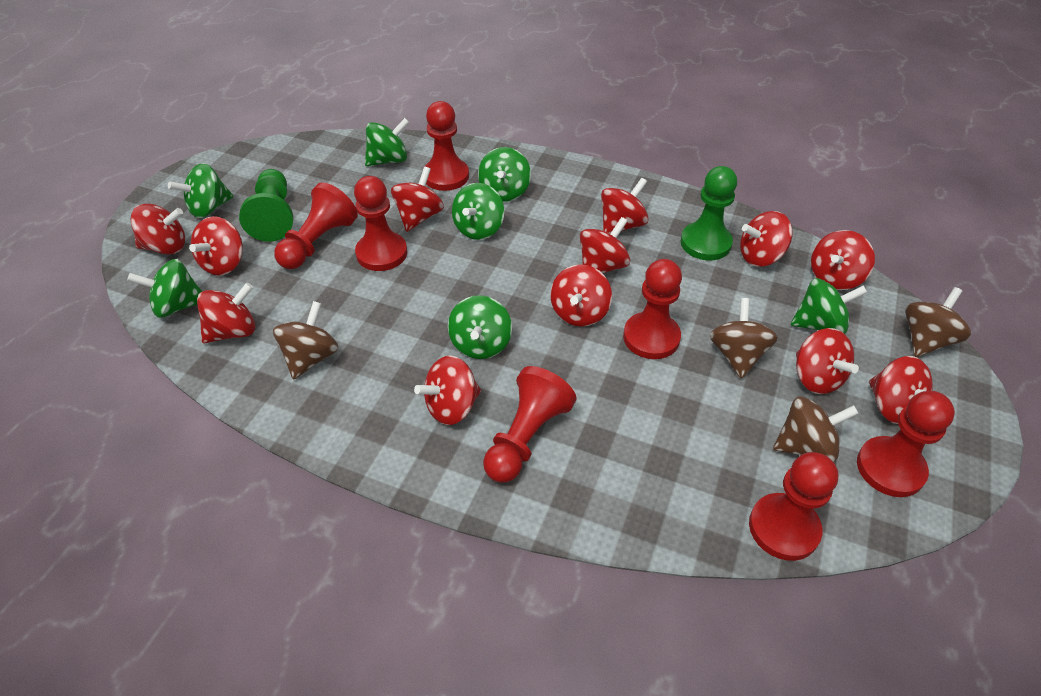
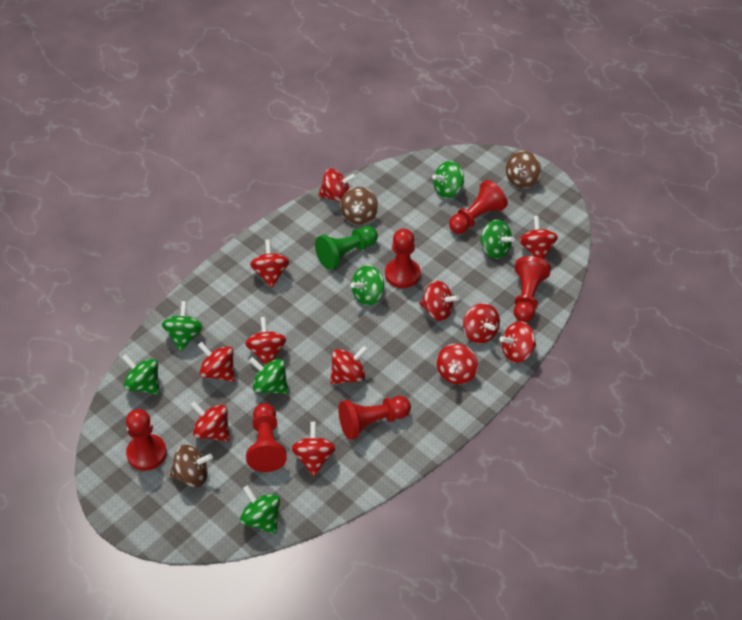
brown spinning top: 4 -> 3
green pawn: 2 -> 1
red pawn: 7 -> 6

